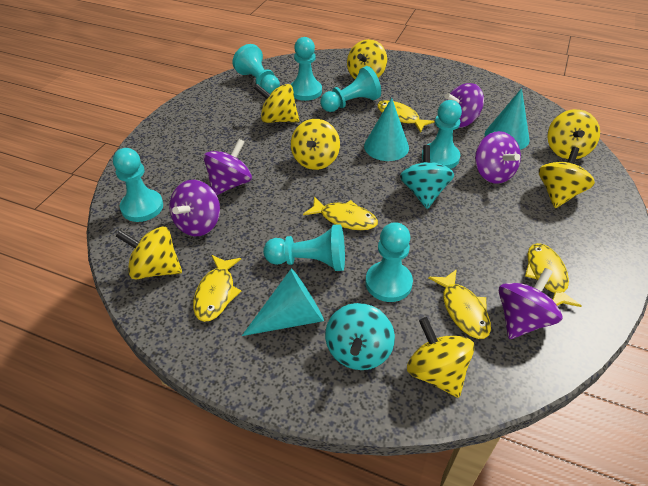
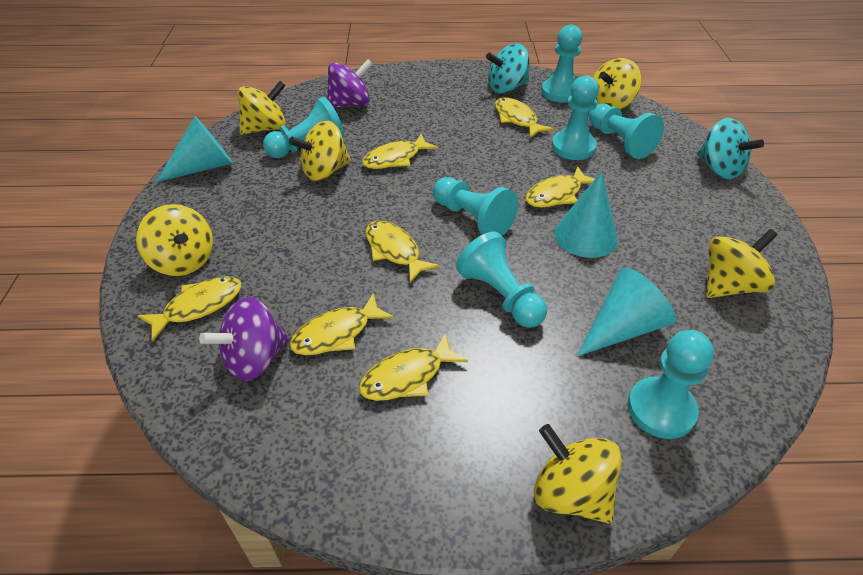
purple spinning top: 5 -> 2
yellow fish: 5 -> 7
yellow spinning top: 7 -> 6

